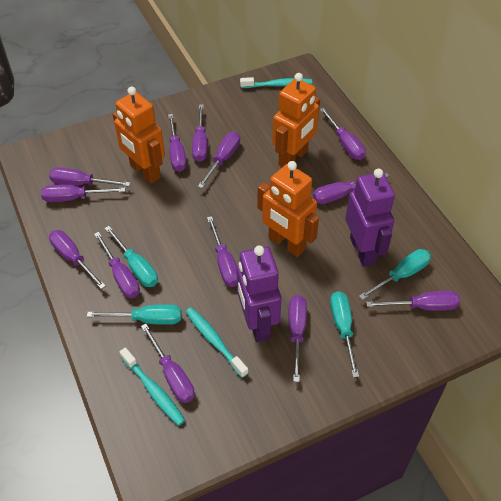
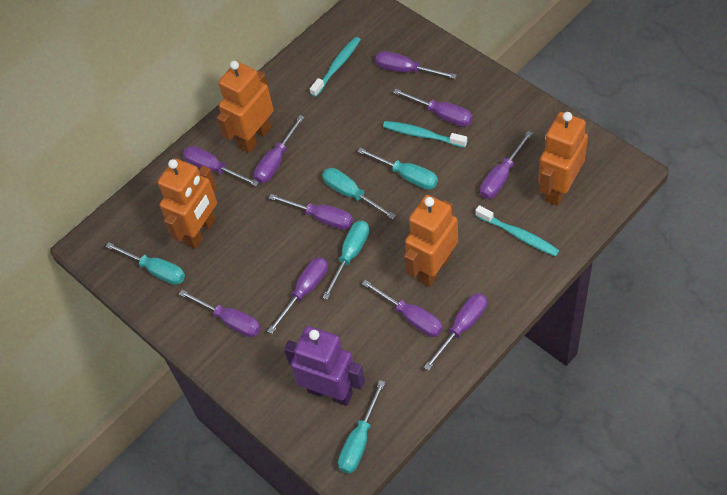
orange robot: 3 -> 4
purple robot: 2 -> 1
purple screwdriver: 13 -> 10
turquoise screwdriver: 4 -> 5

